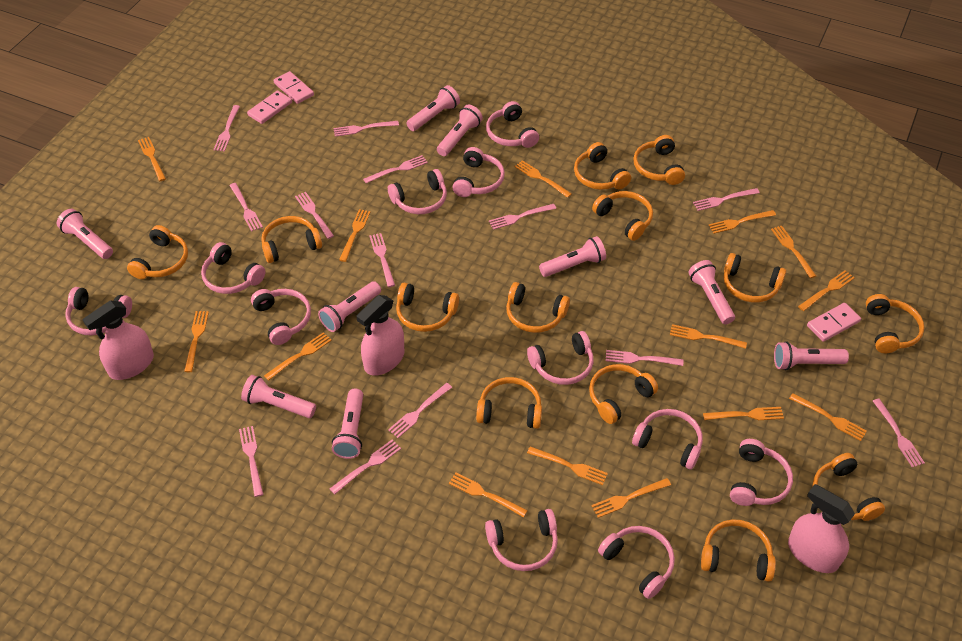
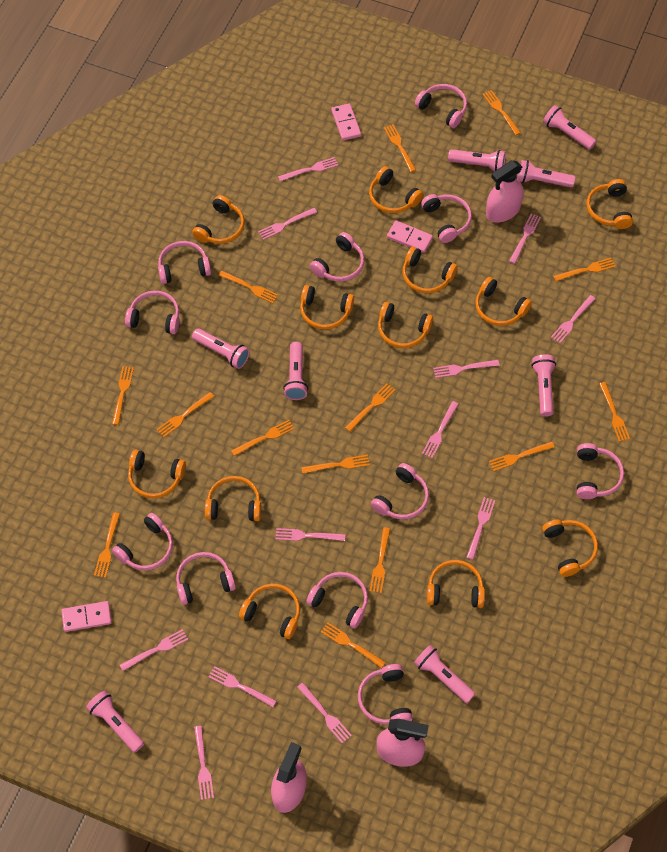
orange headphones: 13 -> 12
pink flashlight: 9 -> 8
pink fork: 13 -> 12

